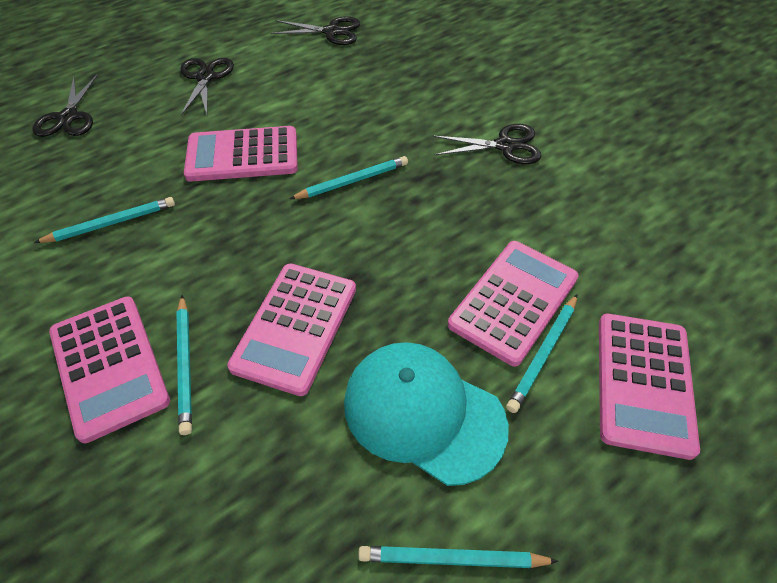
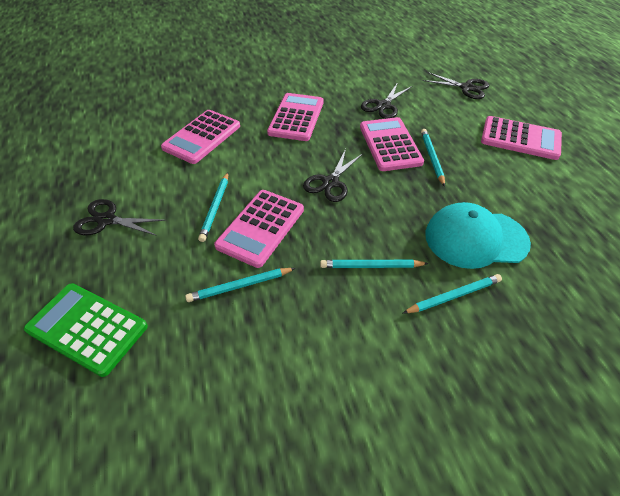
green calculator: 0 -> 1

